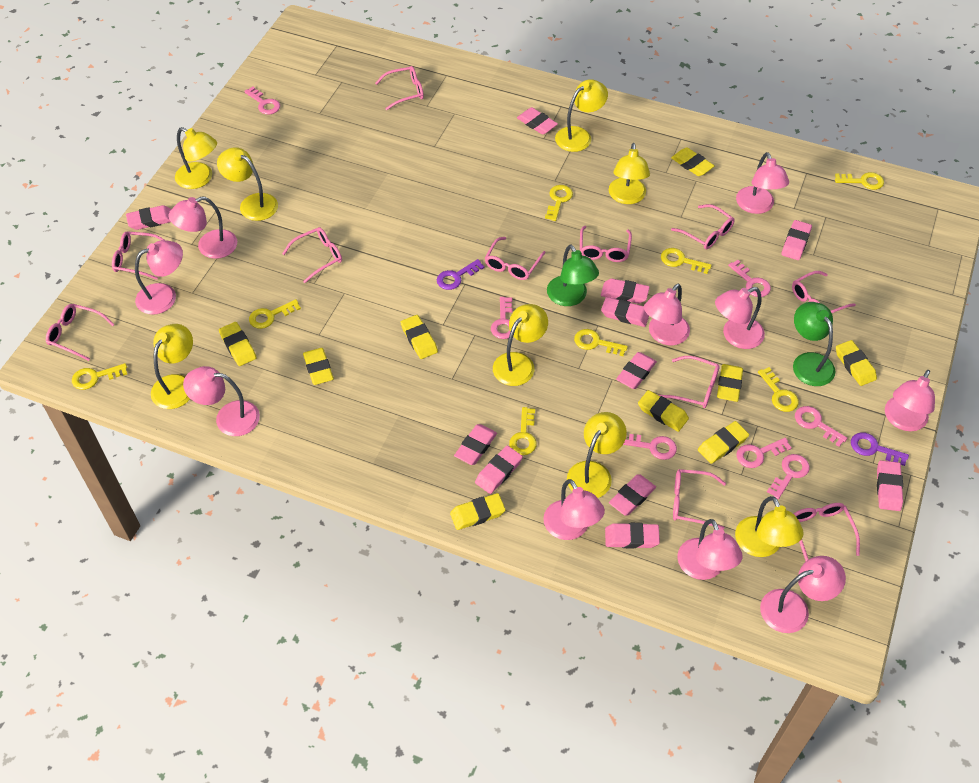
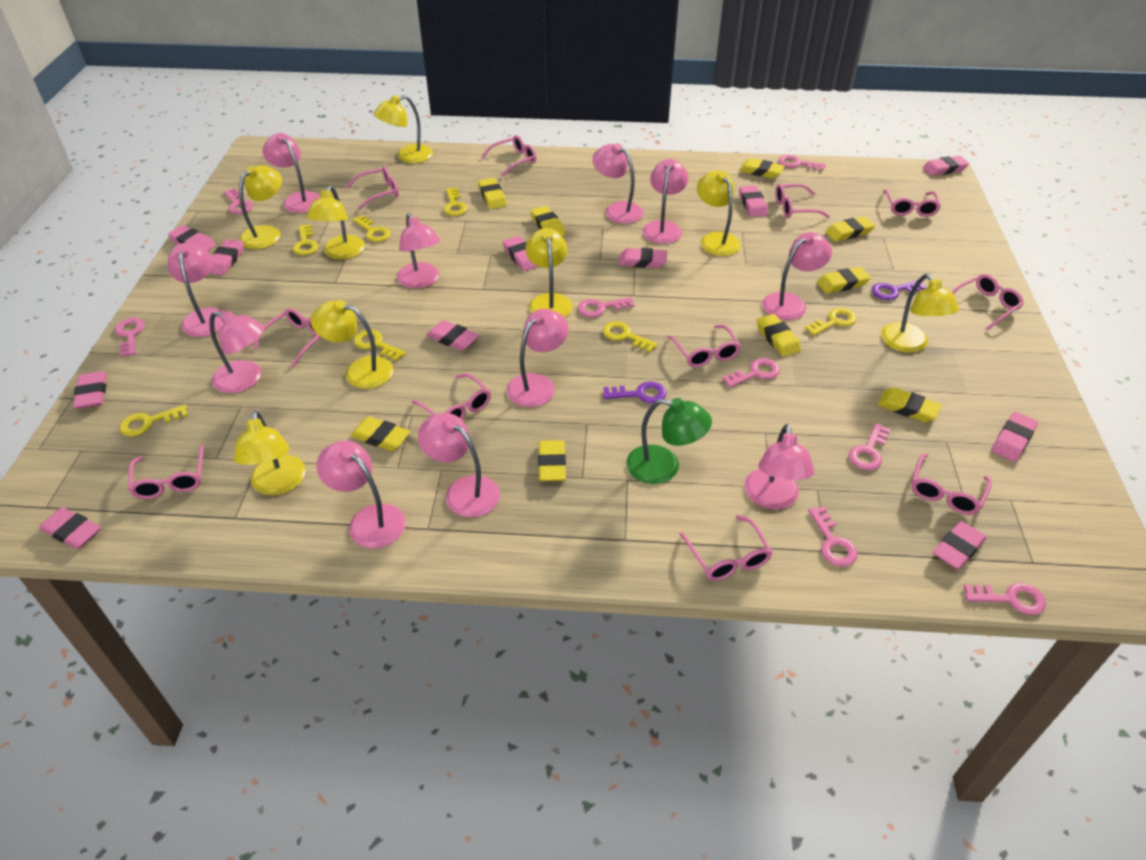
green lamp: 2 -> 1
pink key: 7 -> 8
pink lamp: 10 -> 11
yellow key: 8 -> 7

